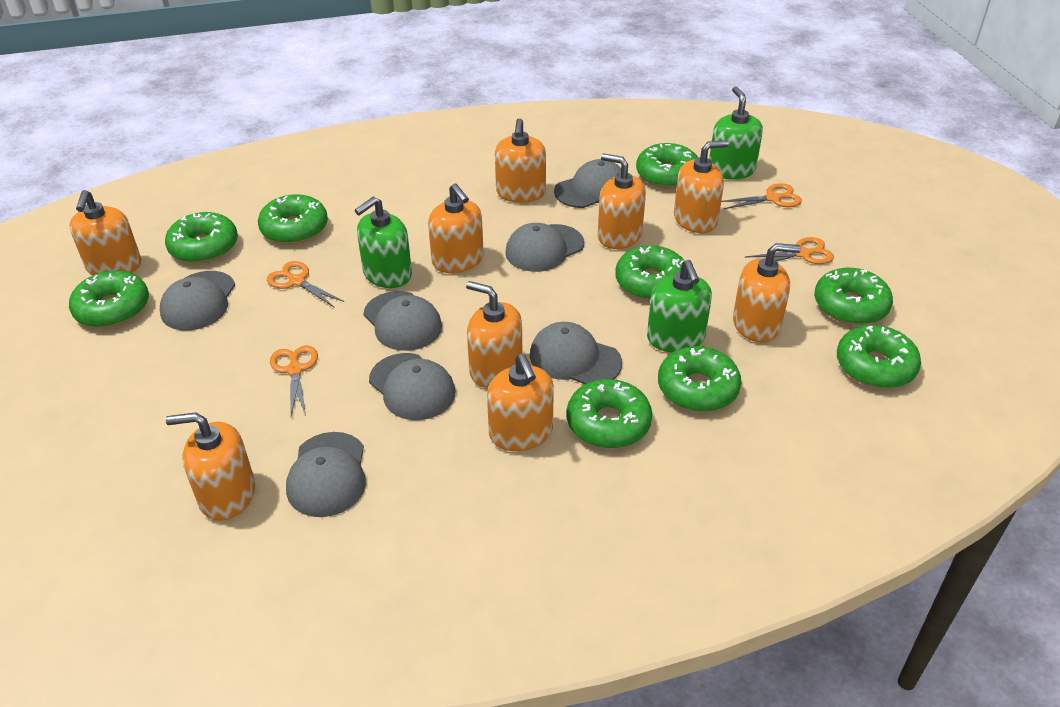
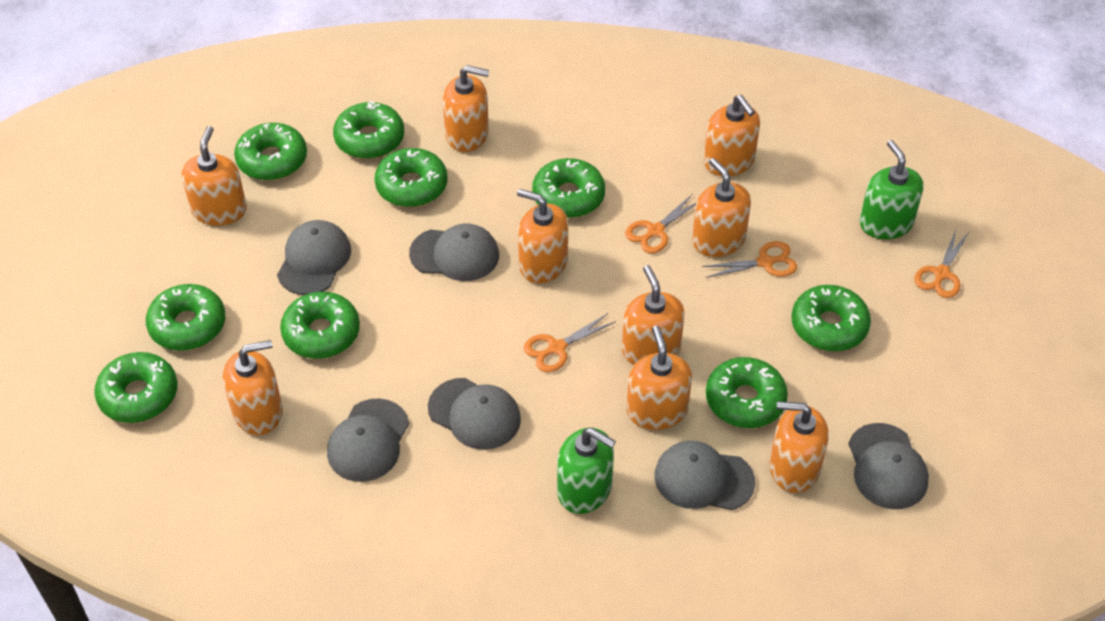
green soap dispenser: 3 -> 2
grey cap: 7 -> 6

